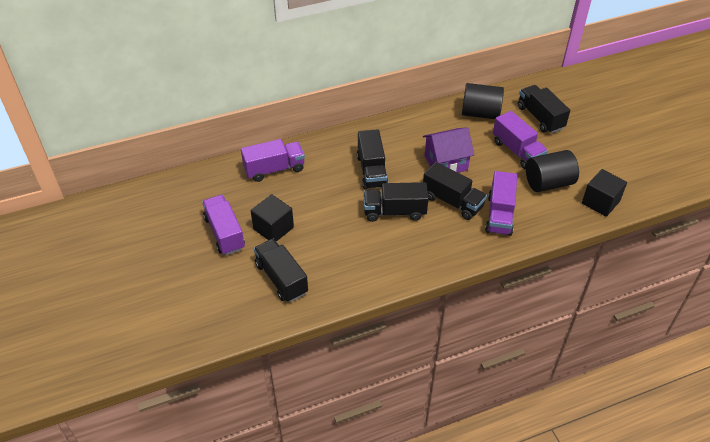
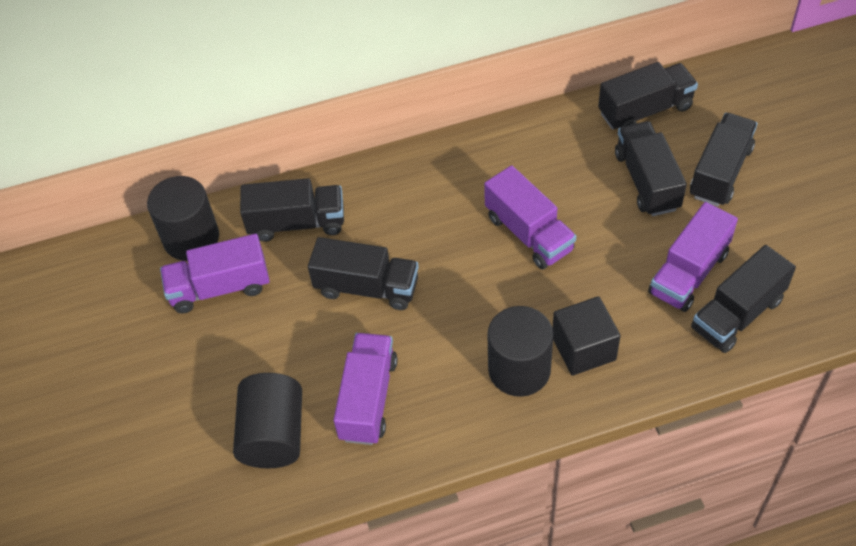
black cube: 2 -> 1
black cylinder: 2 -> 3
black truck: 5 -> 6
purple house: 1 -> 0

